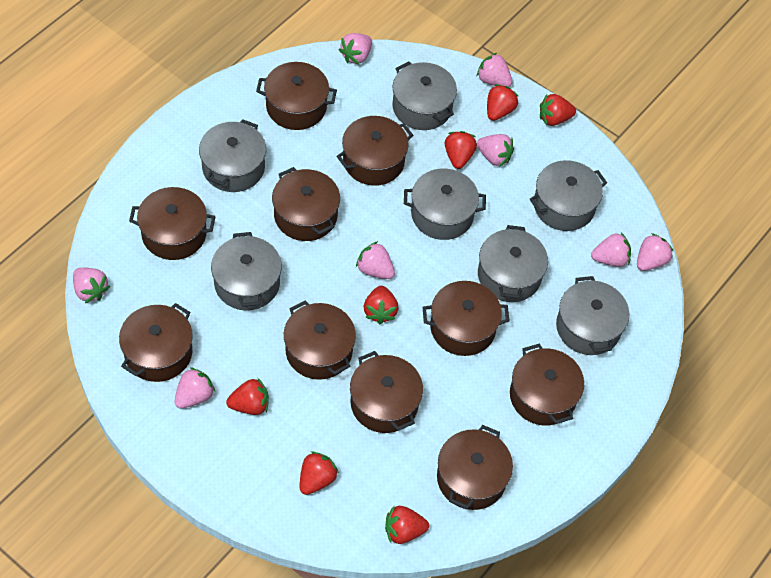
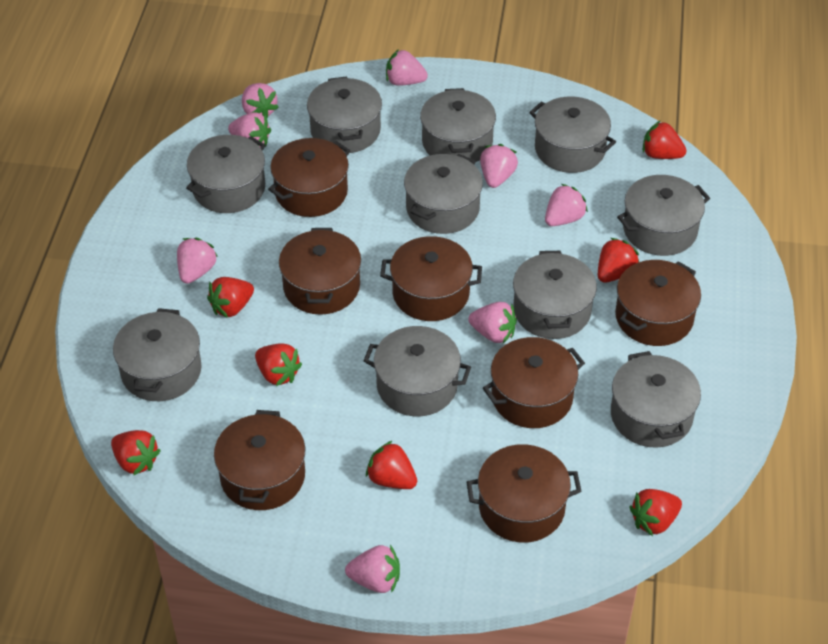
brown pot: 10 -> 7
grey pot: 7 -> 10

